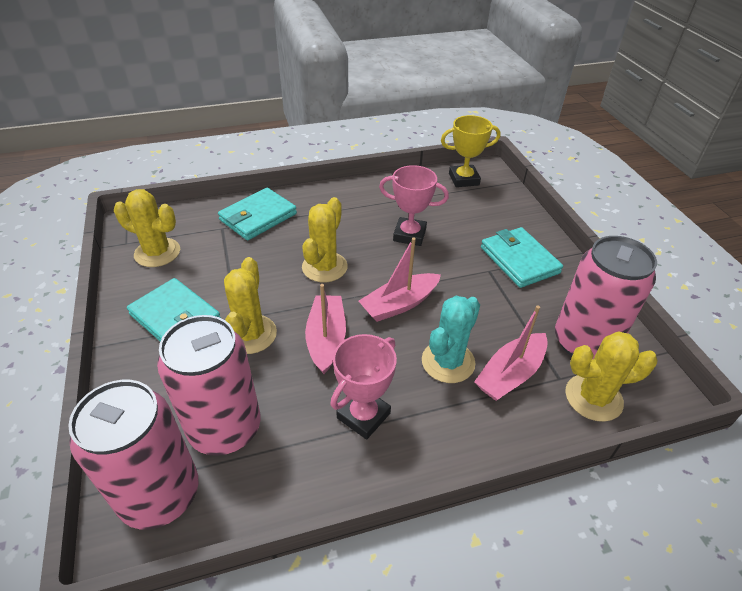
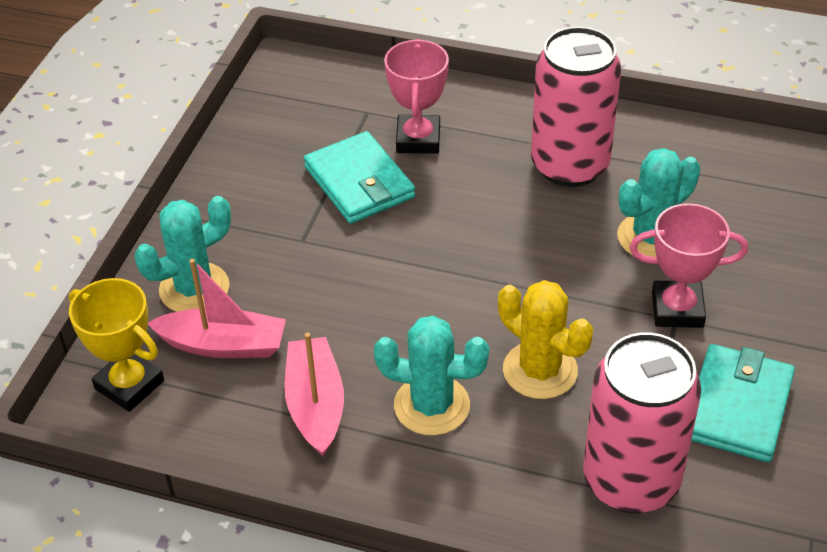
pink boat: 3 -> 2
pink can: 3 -> 2
turquoise cactus: 1 -> 3
turquoise wallet: 3 -> 2
yellow cactus: 4 -> 1

